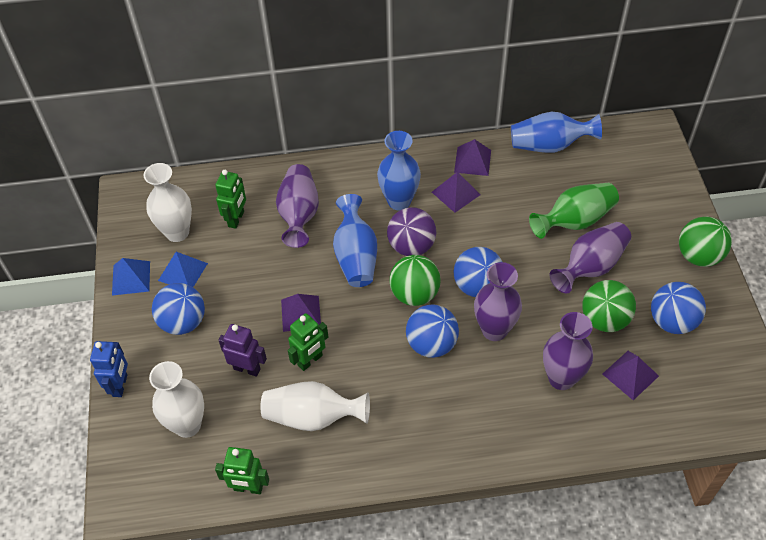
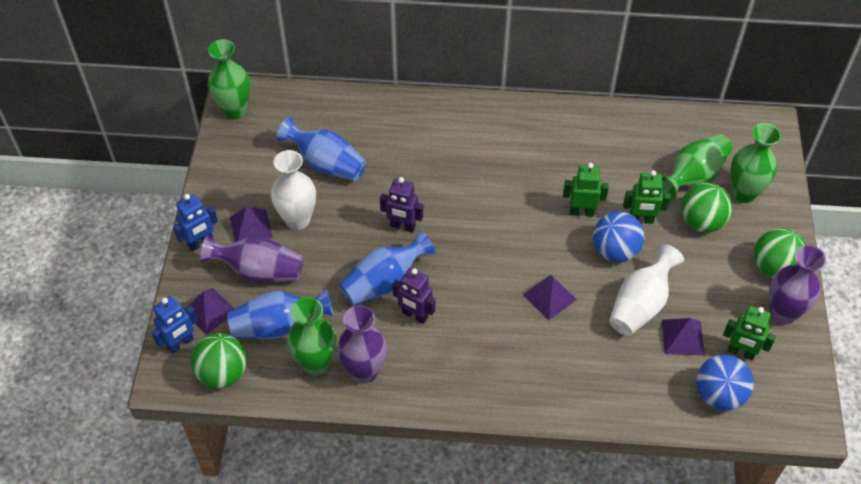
blue ball: 4 -> 2
blue pyramid: 2 -> 0
blue robot: 1 -> 2
green vase: 1 -> 4
purple ball: 1 -> 0
purple robot: 1 -> 2
purple vase: 4 -> 3
white vase: 3 -> 2

